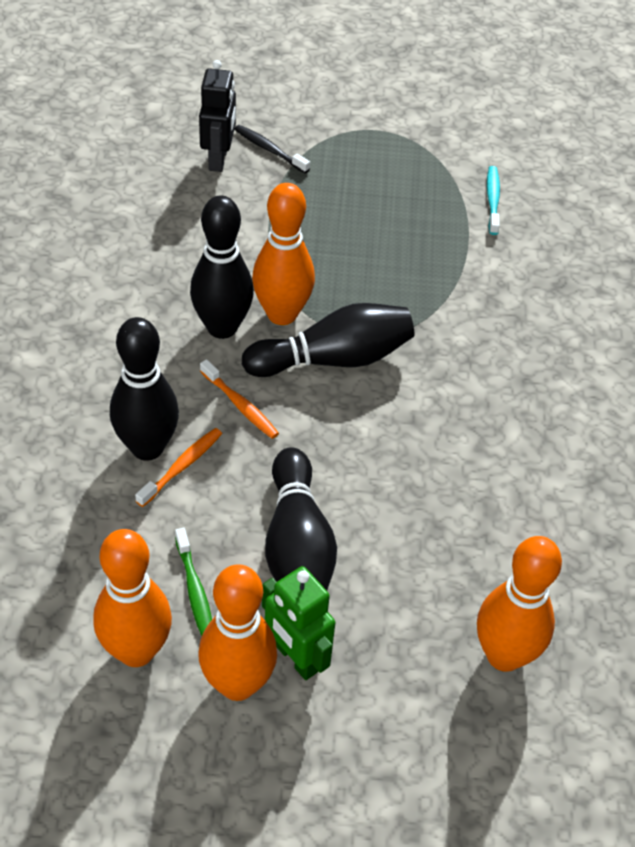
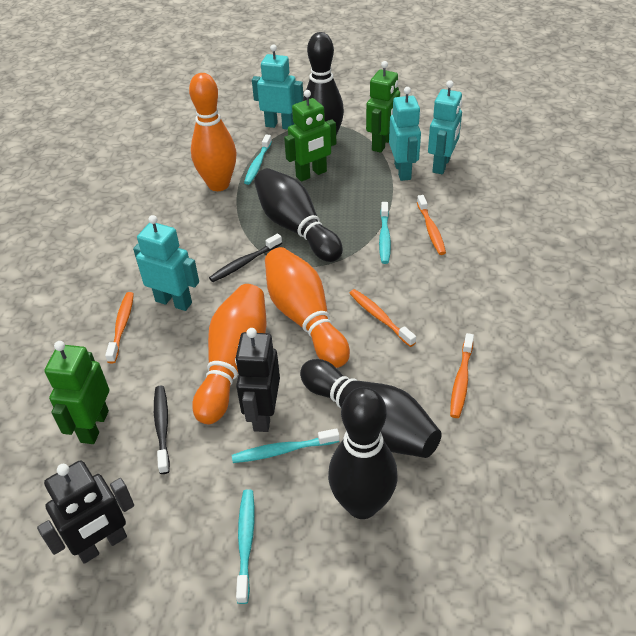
black robot: 1 -> 2
black toothbrush: 1 -> 2
green robot: 1 -> 3
green toothbrush: 1 -> 0
orange bowling pin: 4 -> 3
orange toothbrush: 2 -> 4
turquoise robot: 0 -> 4
turquoise toothbrush: 1 -> 4

